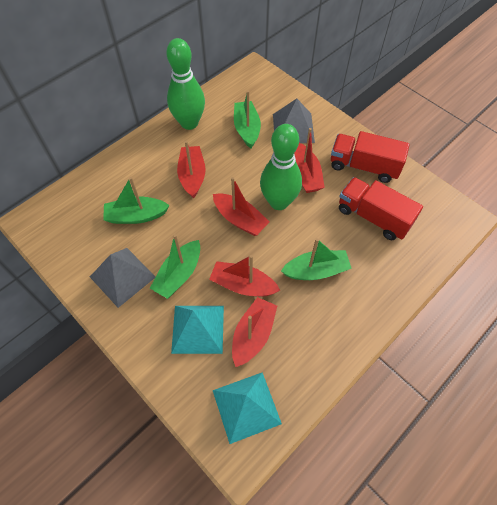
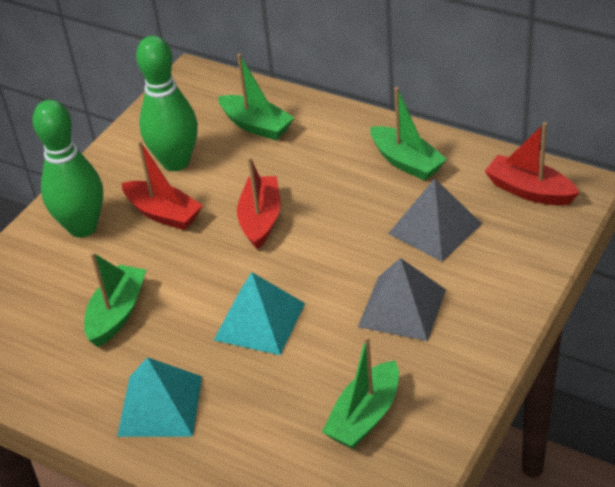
red boat: 5 -> 3
red truck: 2 -> 0

